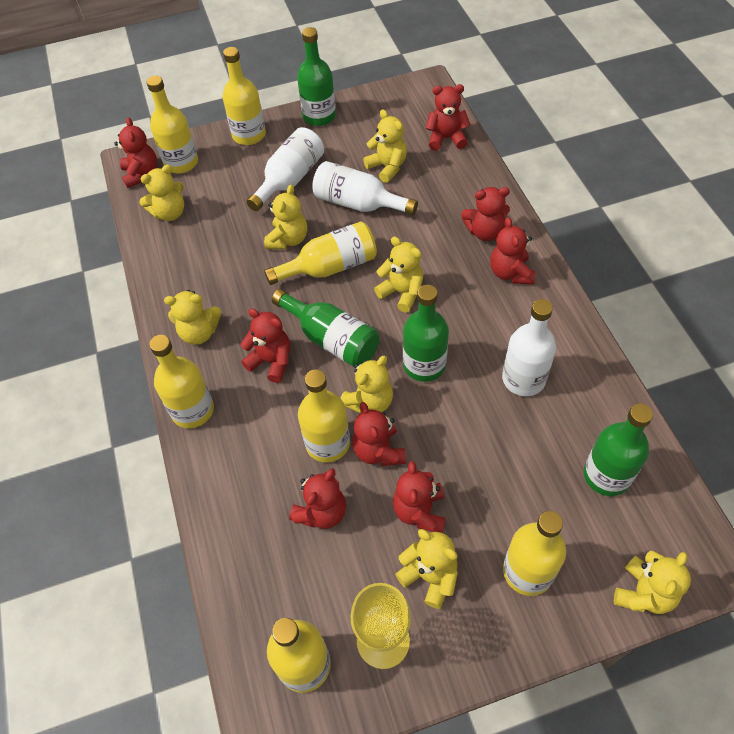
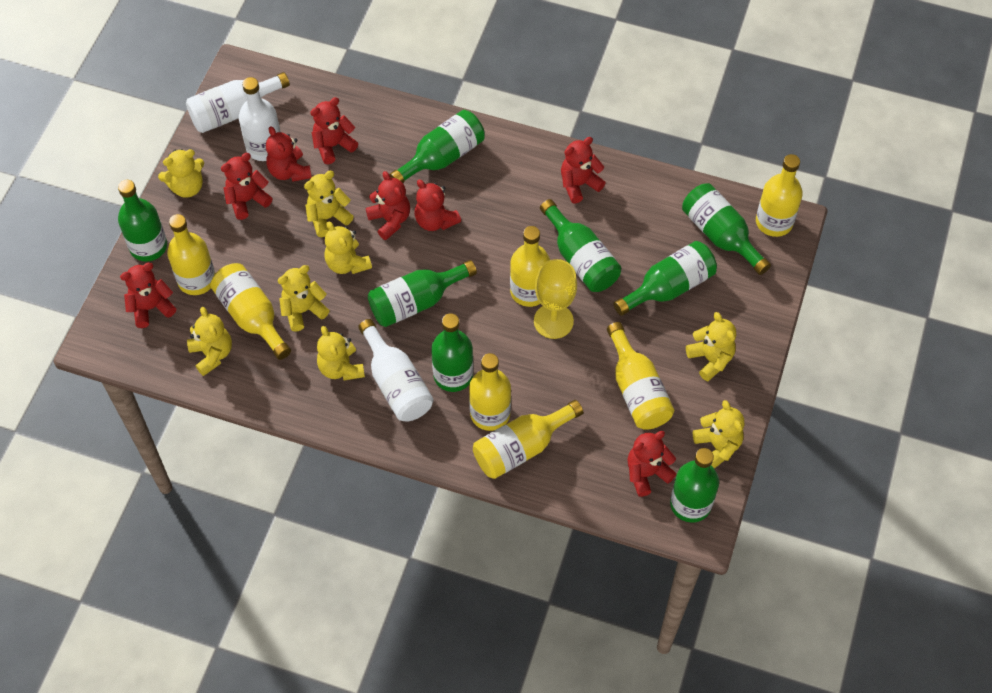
green bottle: 4 -> 8

